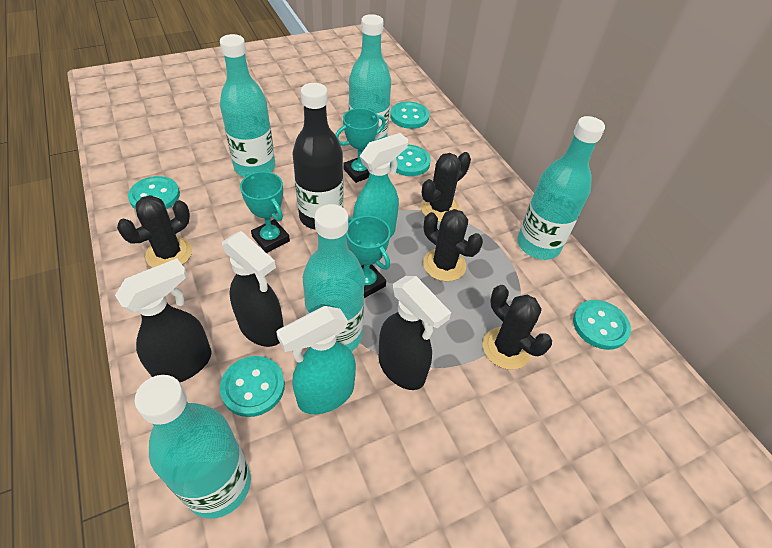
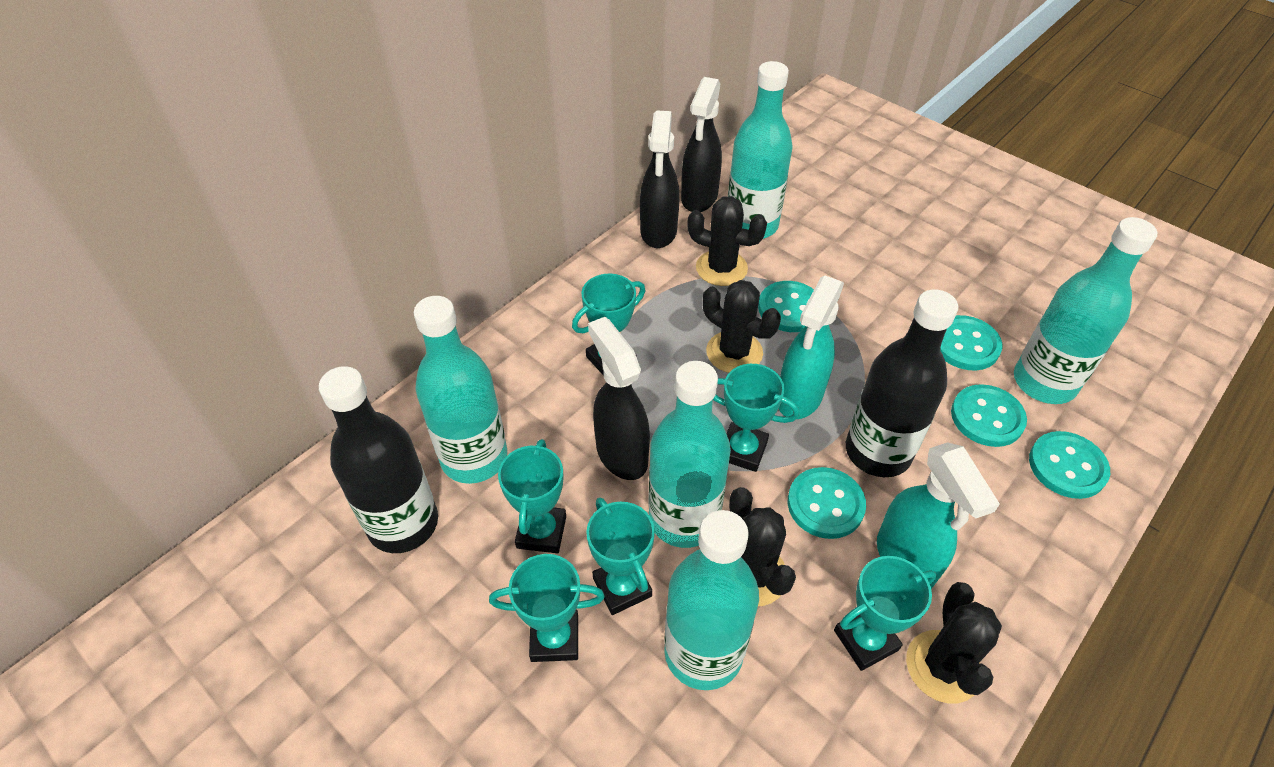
black bottle: 1 -> 2
turquoise trophy: 3 -> 6

